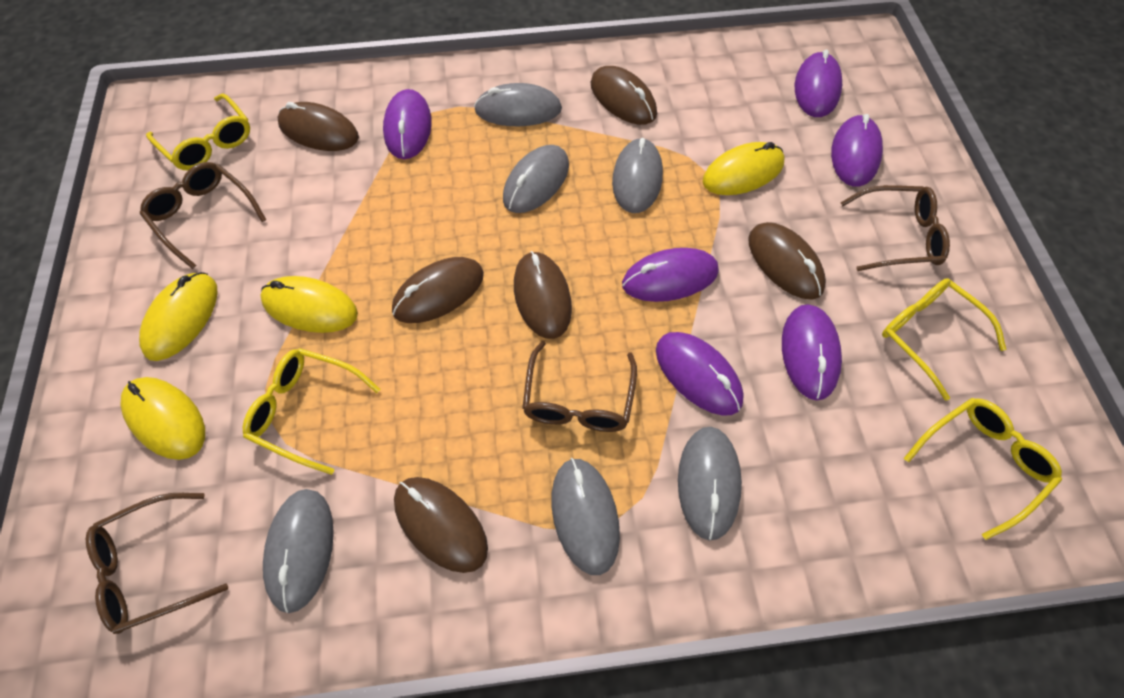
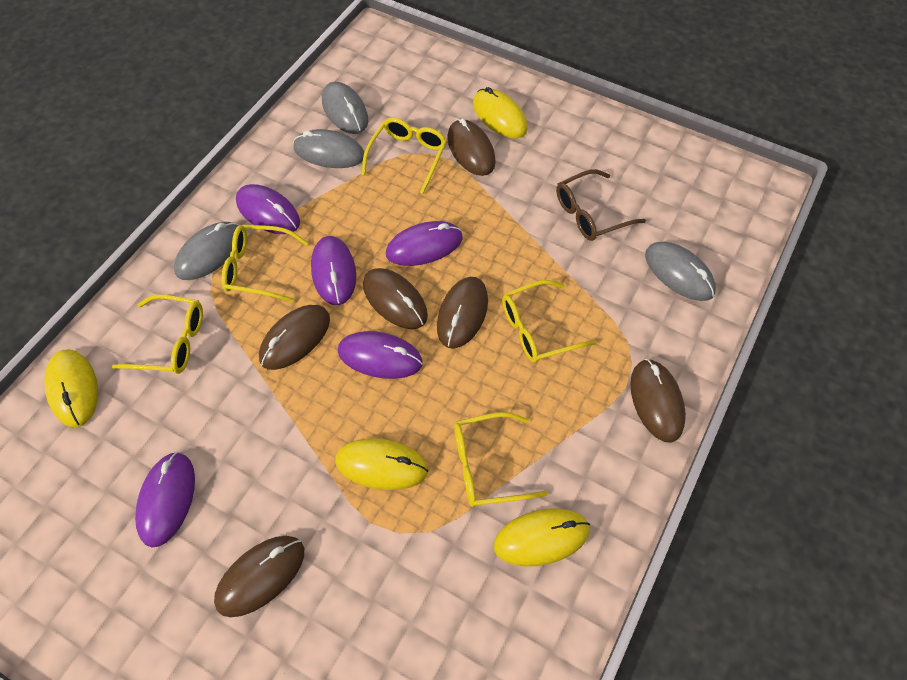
brown glasses: 4 -> 1
grey mouse: 6 -> 4
purple mouse: 6 -> 5
yellow glasses: 4 -> 5

